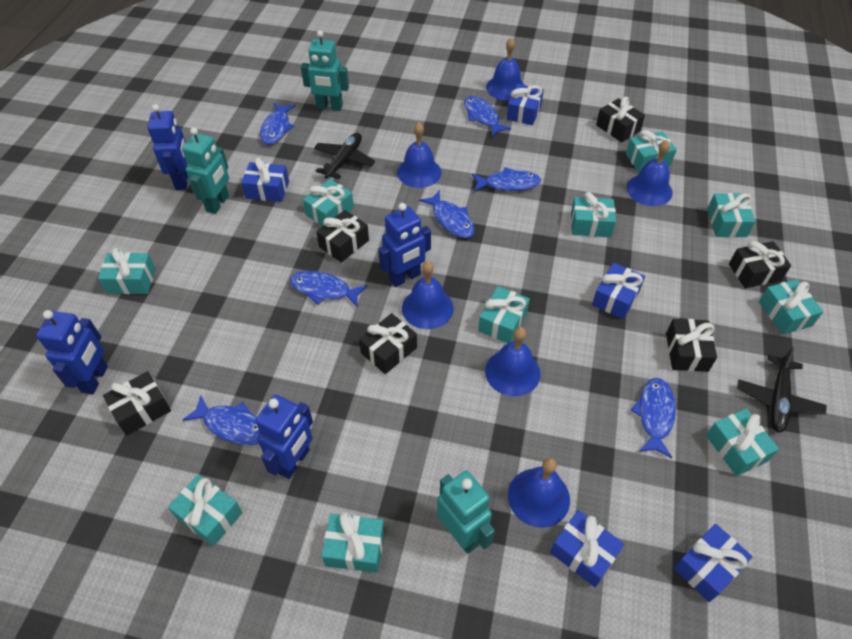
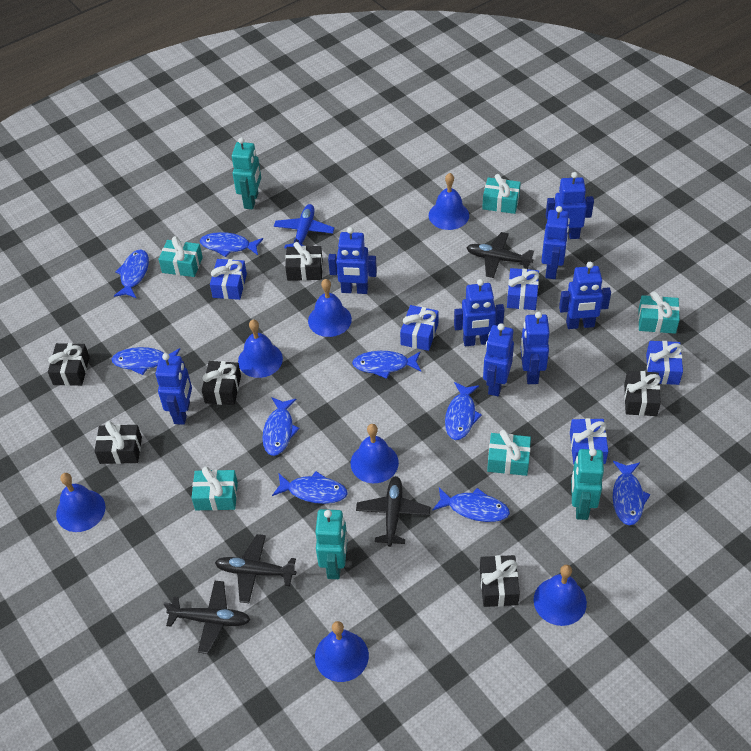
black plane: 2 -> 4
blue bell: 6 -> 7
blue fish: 7 -> 9
blue plane: 0 -> 1
blue robot: 4 -> 8
turquoise gift: 10 -> 5

